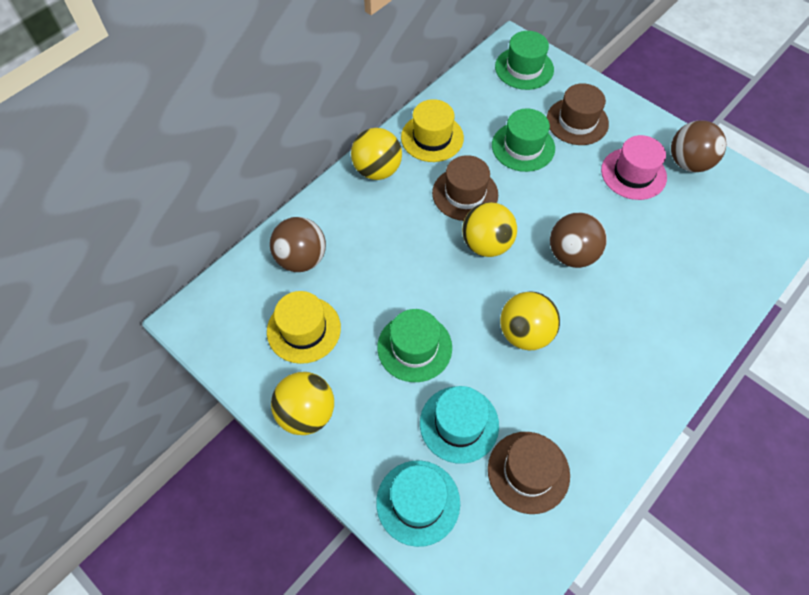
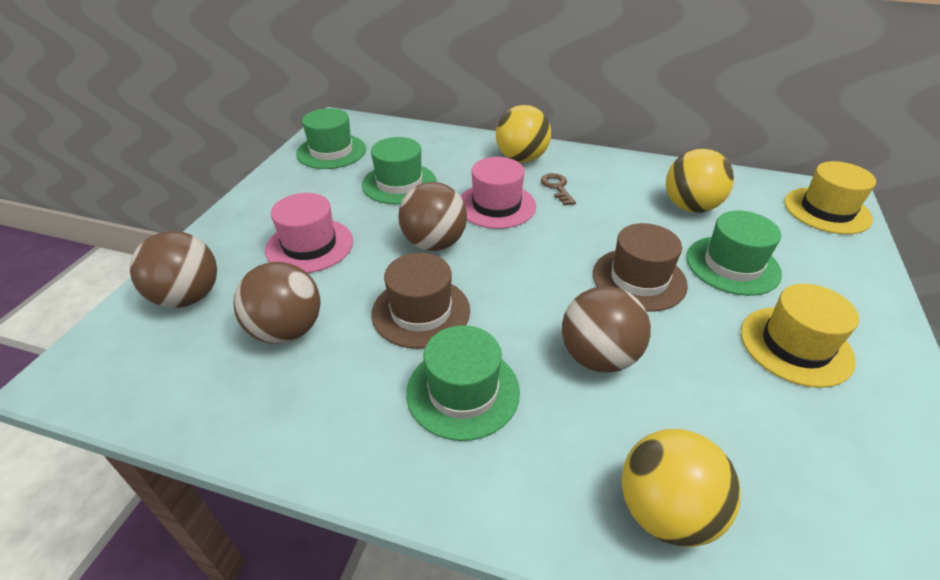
brown ball: 3 -> 4
brown hat: 3 -> 2
brown key: 0 -> 1
green hat: 3 -> 4
pink hat: 1 -> 2
turquoise hat: 2 -> 0
yellow ball: 4 -> 3

